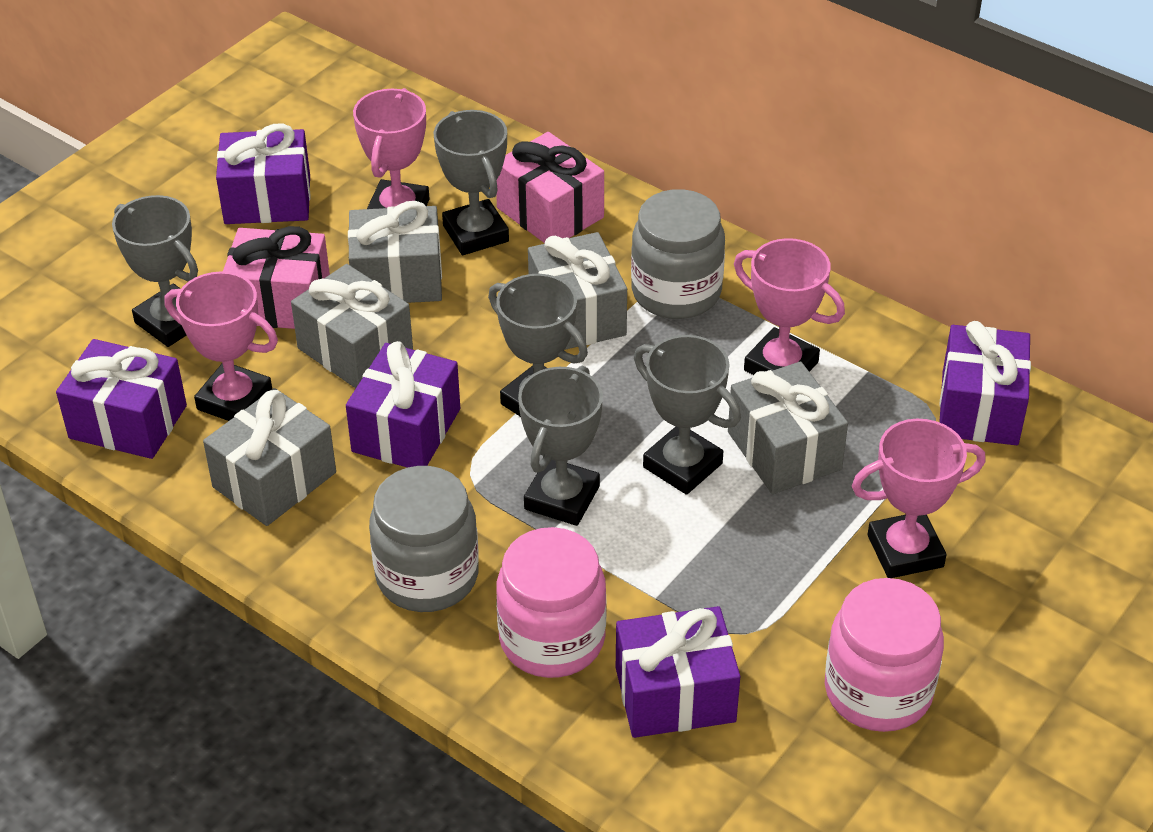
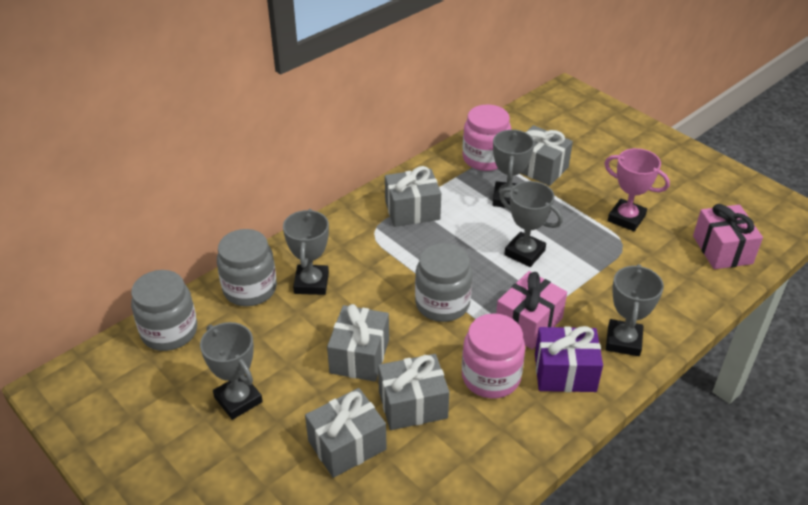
grey jar: 2 -> 3
pink trophy: 4 -> 1
purple gift: 5 -> 1

